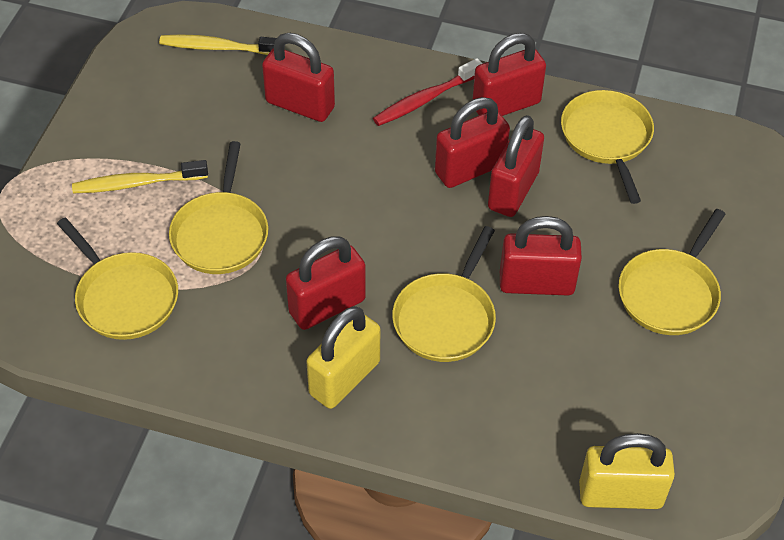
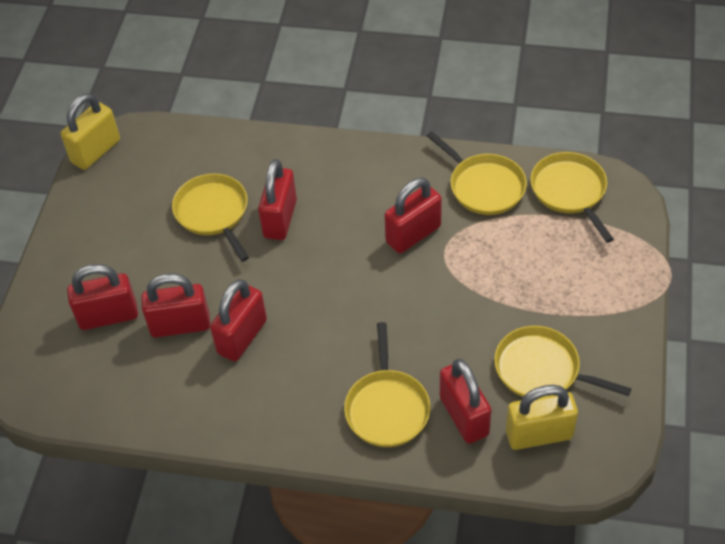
red toothbrush: 1 -> 0
yellow toothbrush: 2 -> 0

